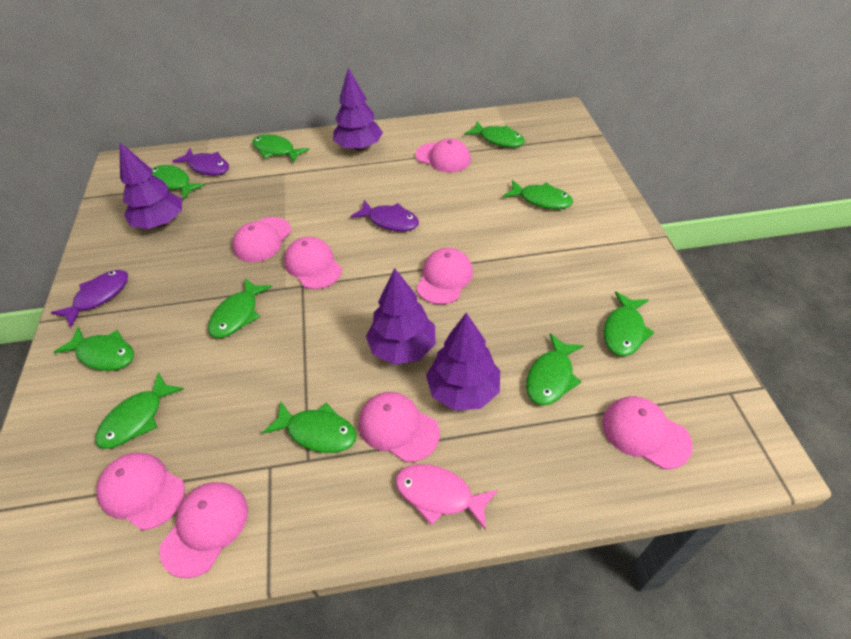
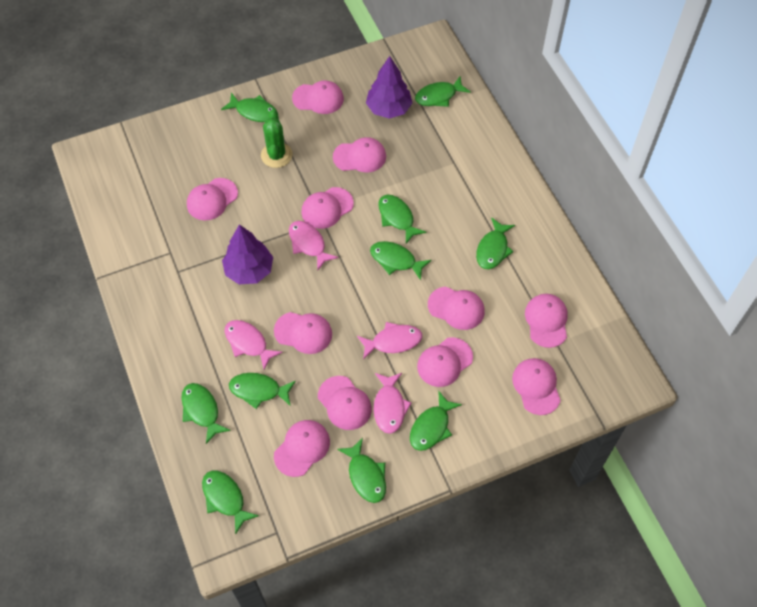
green cactus: 0 -> 1
pink cap: 8 -> 11
pink fish: 1 -> 4
purple fish: 3 -> 0
purple tree: 4 -> 2

